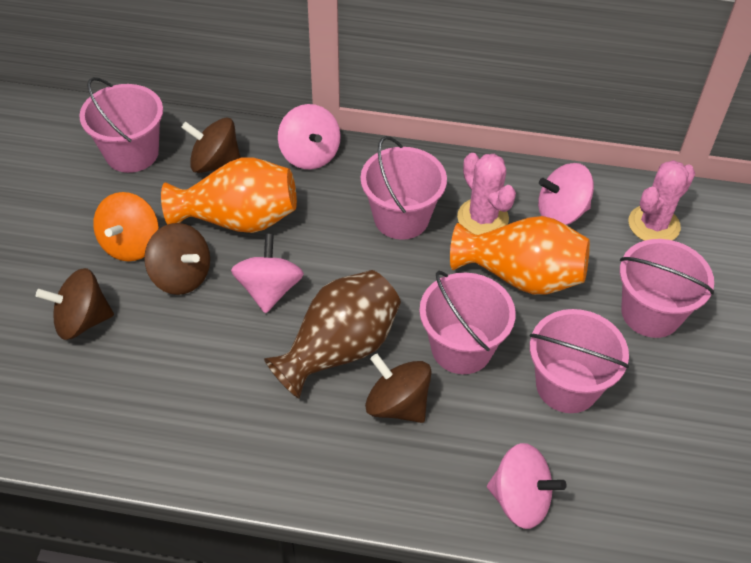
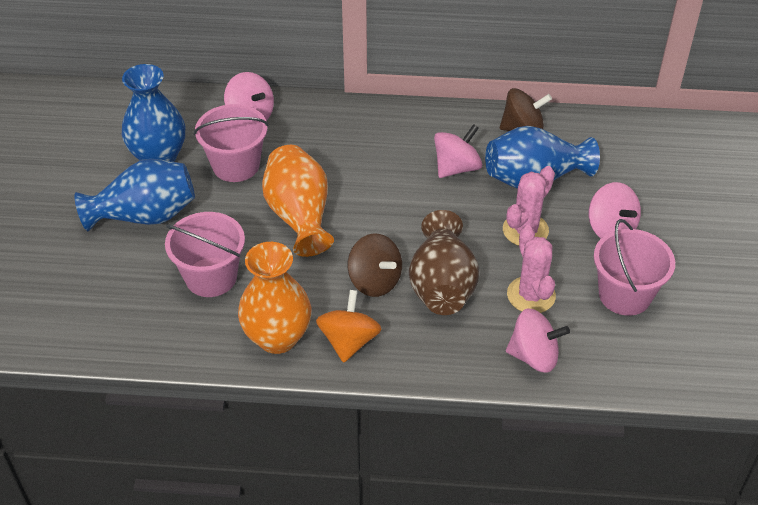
blue vase: 0 -> 3
brown spinning top: 4 -> 2
pink bucket: 5 -> 3

